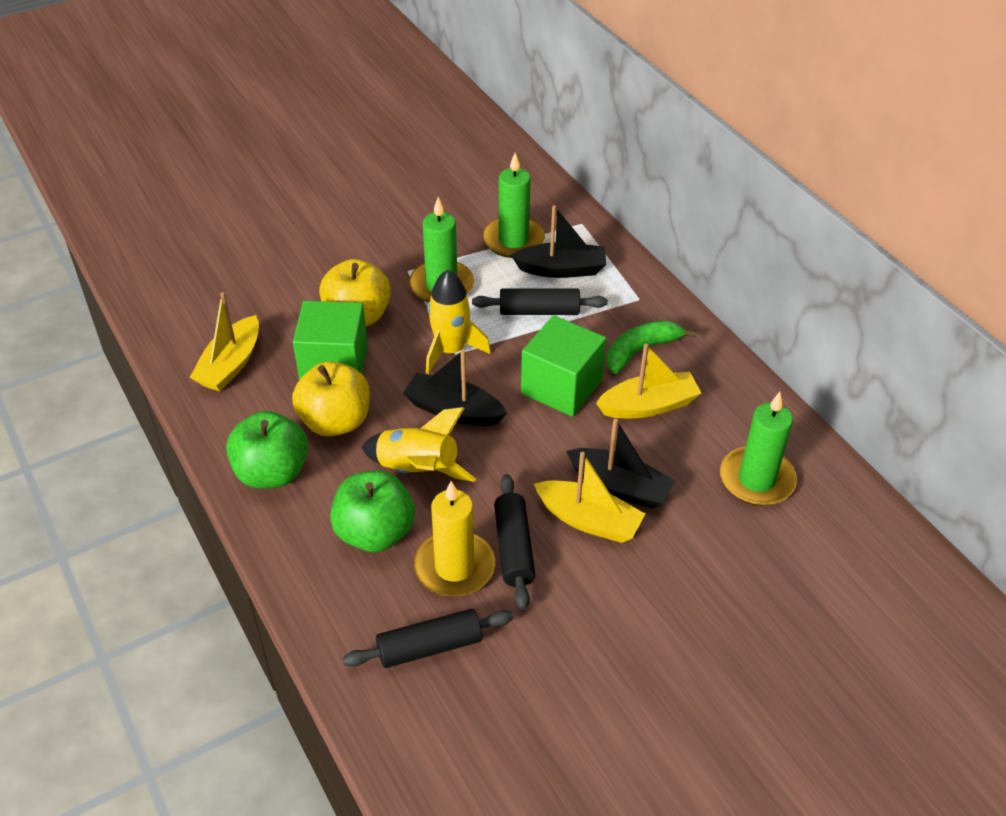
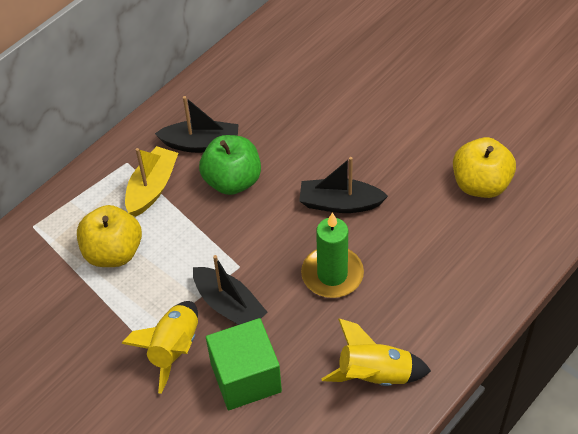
black rolling pin: 3 -> 0
green apple: 2 -> 1
green banana: 1 -> 0
green candle: 3 -> 1
green cube: 2 -> 1
yellow boat: 3 -> 1
yellow candle: 1 -> 0

